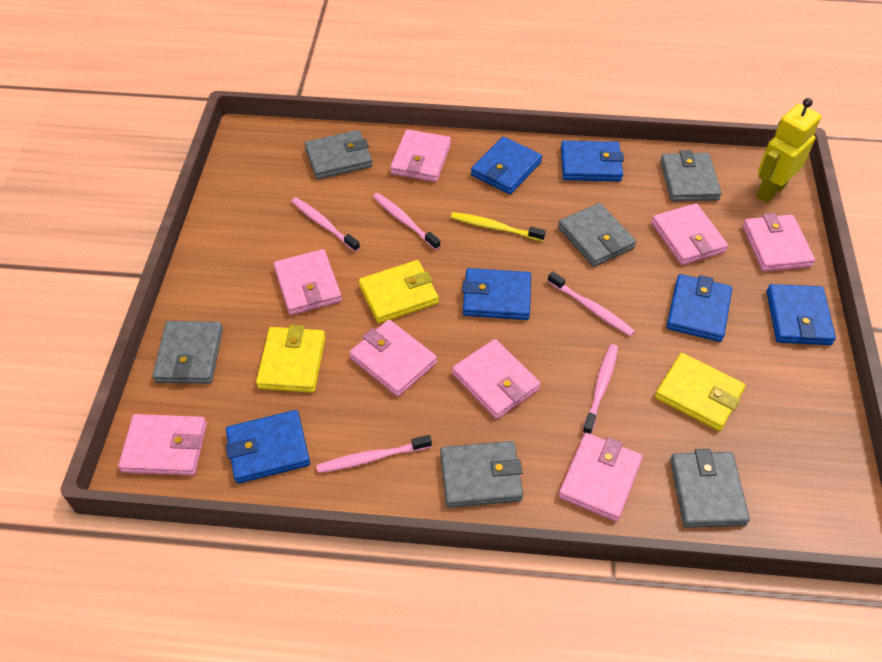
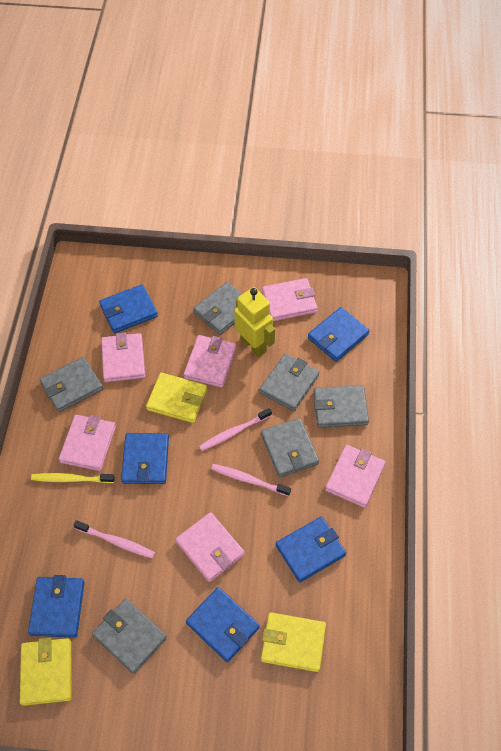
pink toothbrush: 5 -> 3
pink wallet: 8 -> 6

